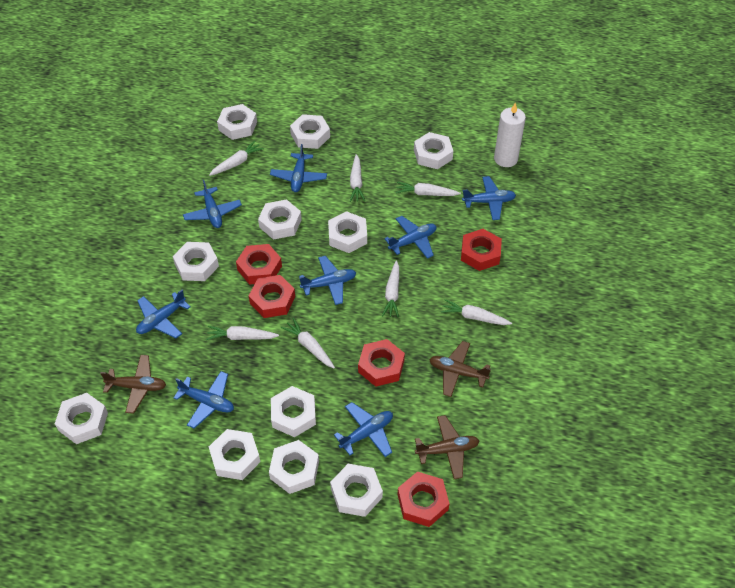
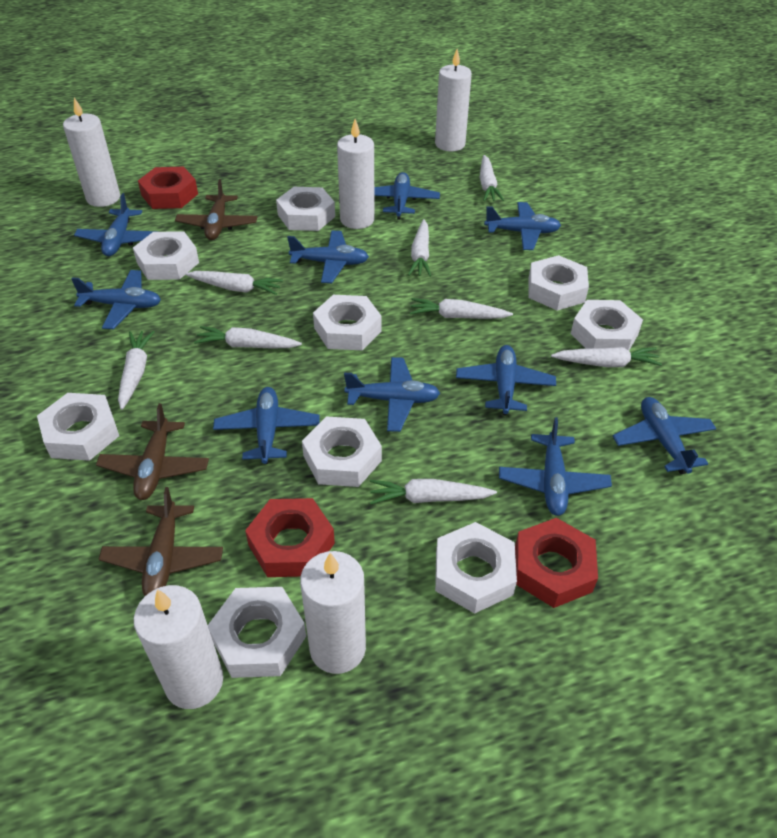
blue plane: 8 -> 10
red nut: 5 -> 3
white candle: 1 -> 5
white carrot: 7 -> 8
white nut: 11 -> 9

